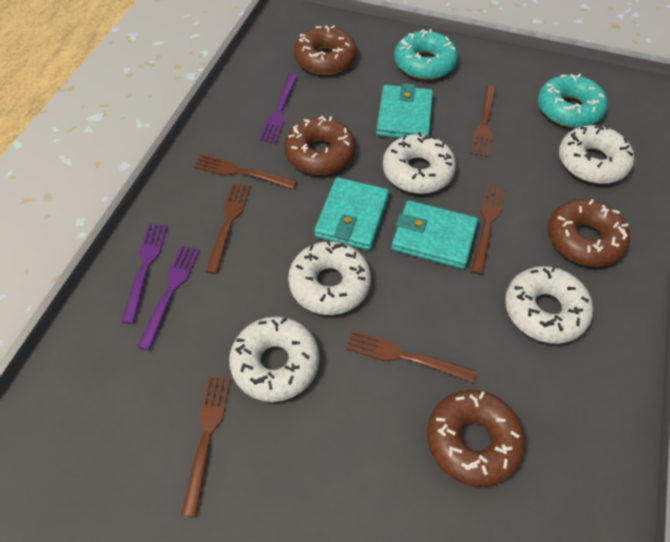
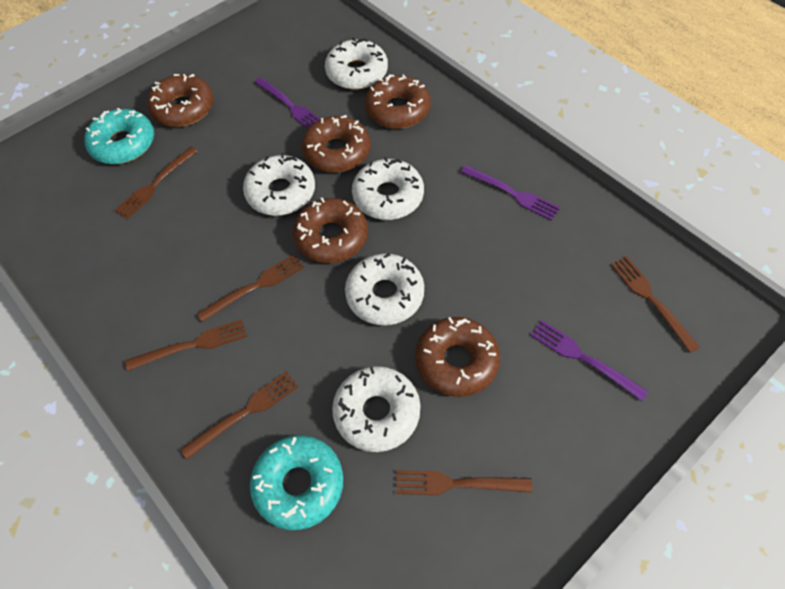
brown donut: 4 -> 5
turquoise wallet: 3 -> 0

